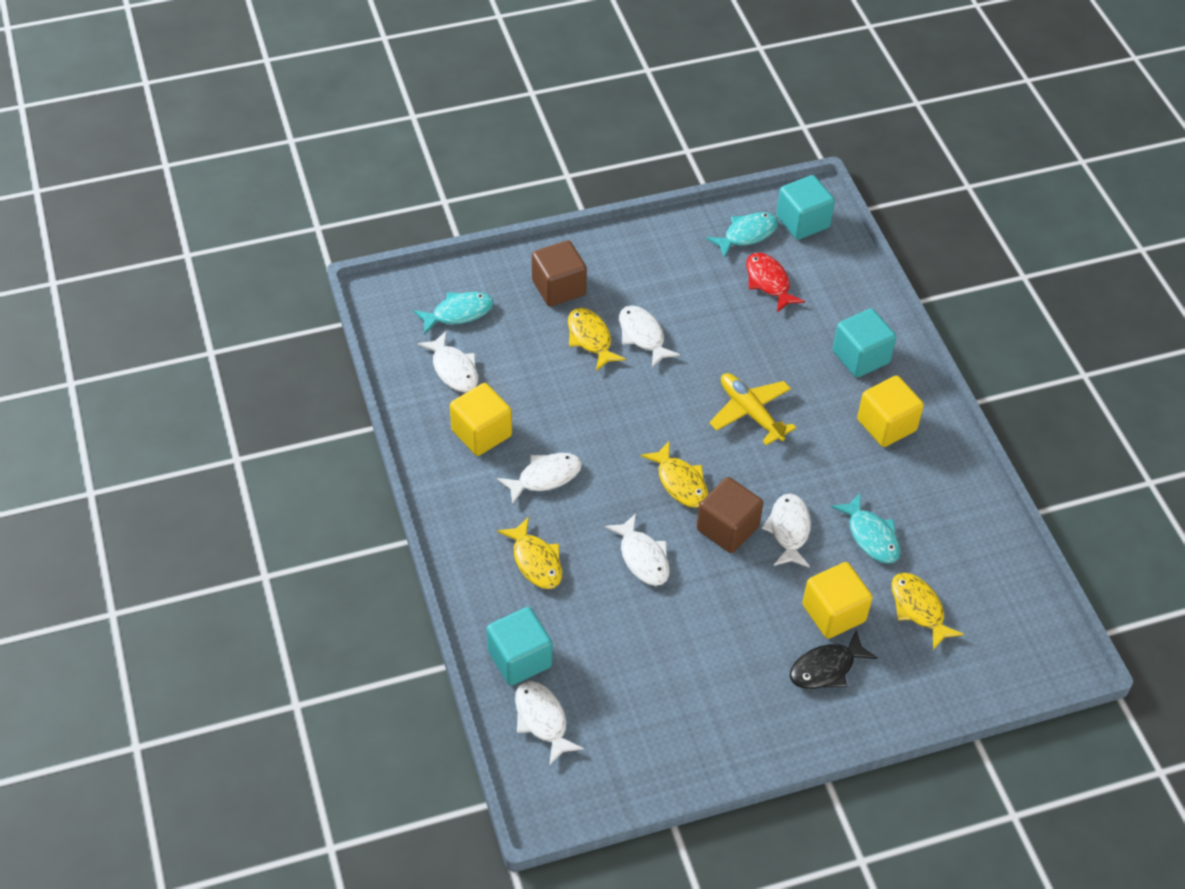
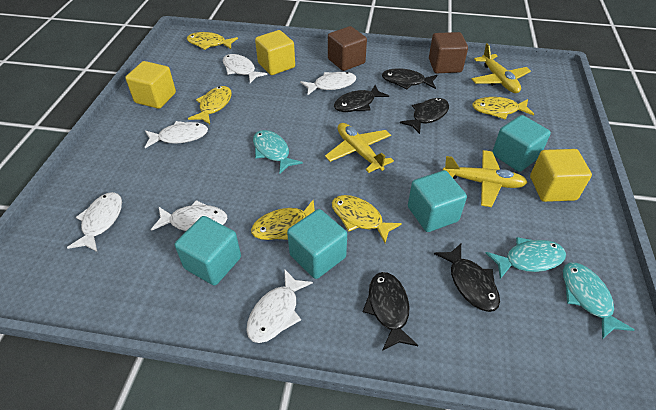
black fish: 1 -> 5
red fish: 1 -> 0
turquoise cube: 3 -> 4
yellow fish: 4 -> 5
yellow plane: 1 -> 3

